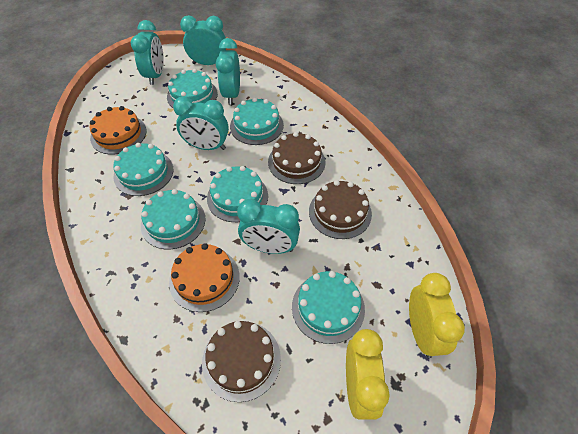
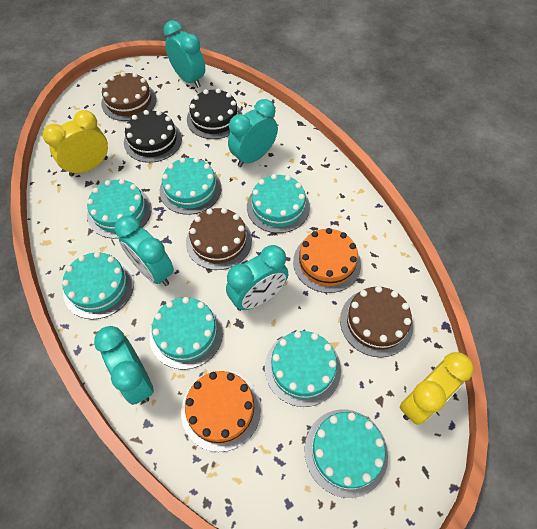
black cake: 0 -> 2
turquoise cake: 6 -> 7

